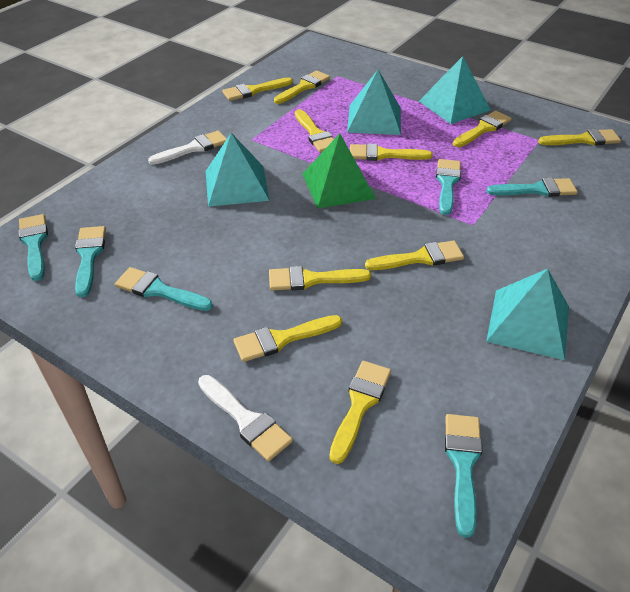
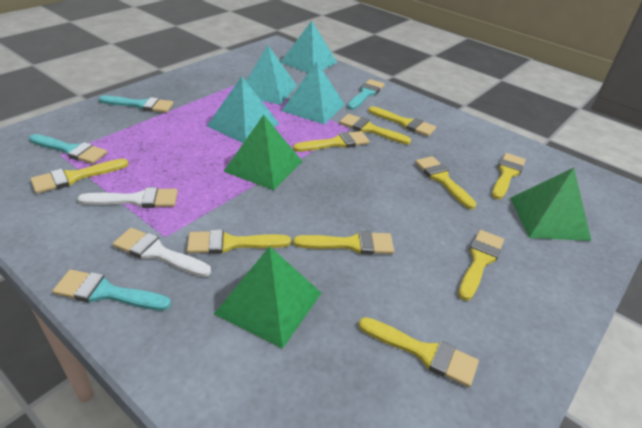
green pyramid: 1 -> 3
turquoise brush: 6 -> 4

